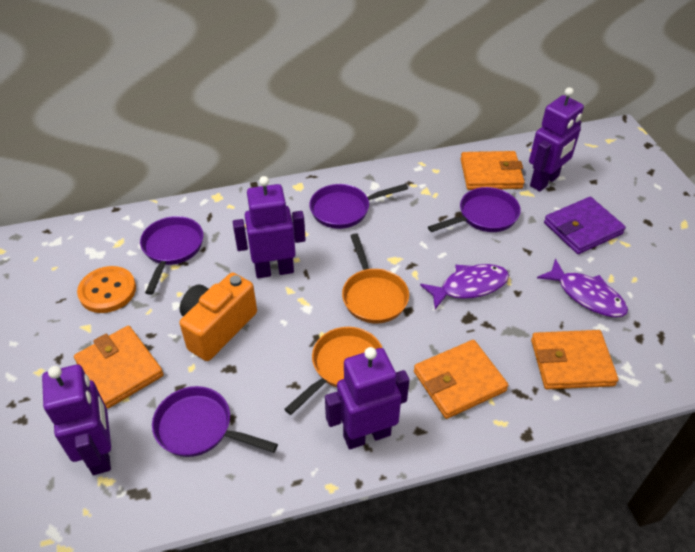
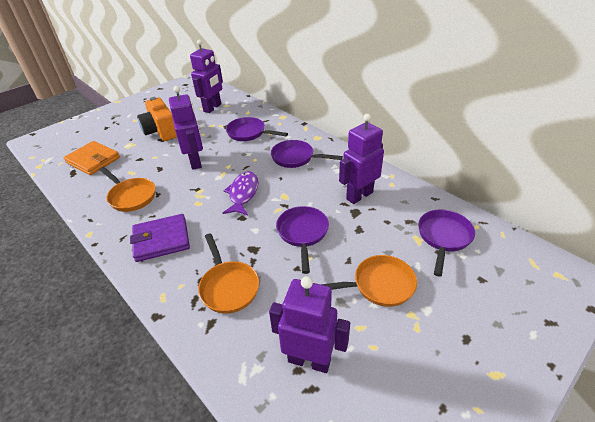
orange button: 1 -> 0
orange pan: 2 -> 3
orange wallet: 4 -> 1
purple fish: 2 -> 1

